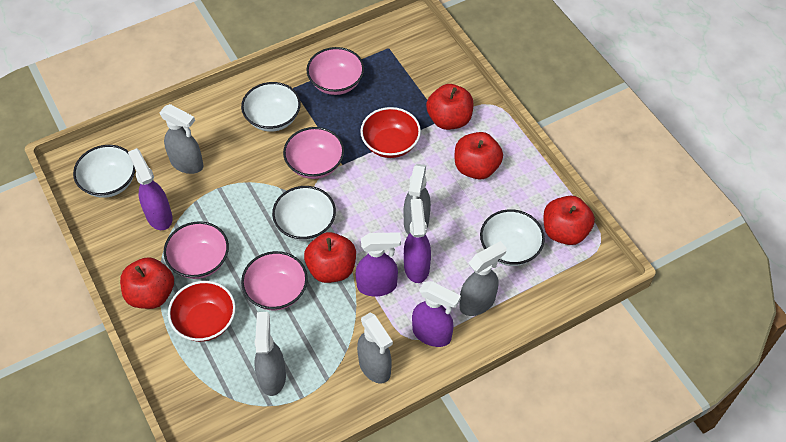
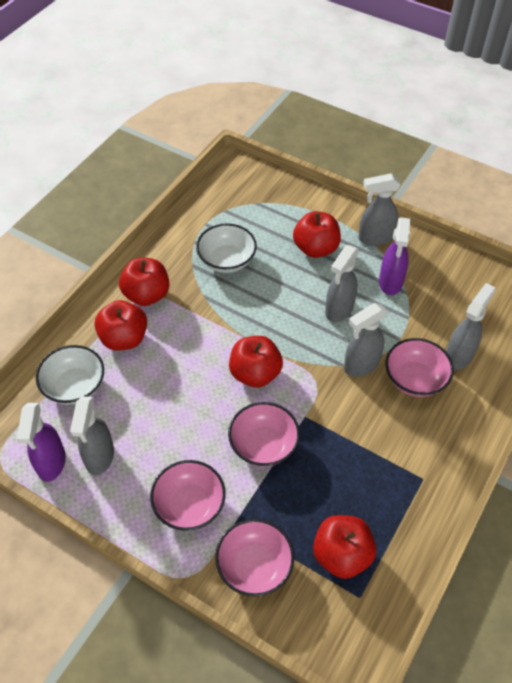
purple spray bottle: 4 -> 2
red bowl: 2 -> 0
white bowl: 4 -> 2

